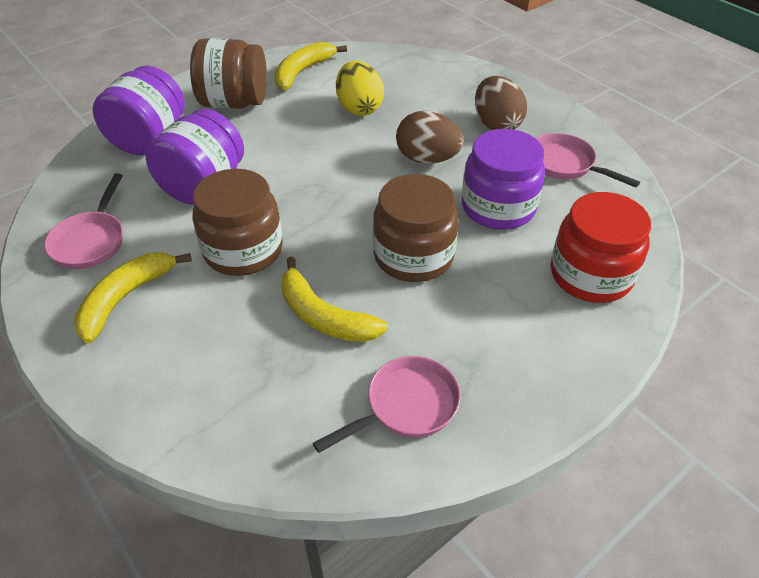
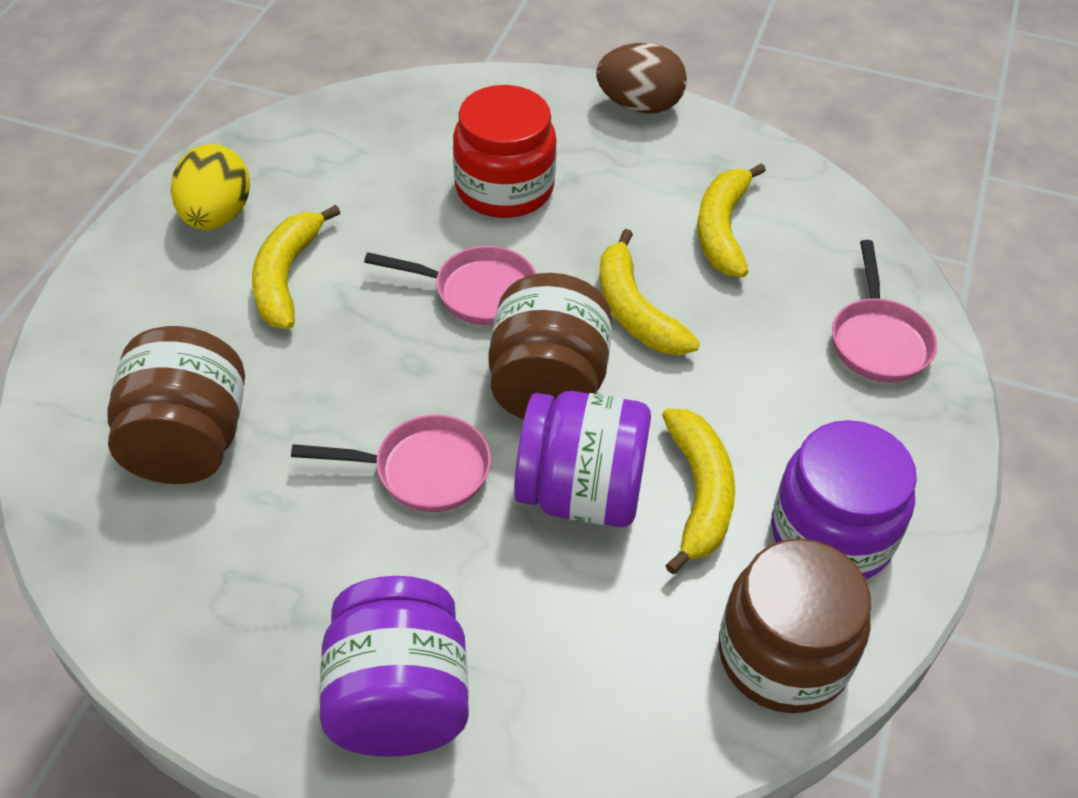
brown egg: 2 -> 1
yellow banana: 3 -> 4

